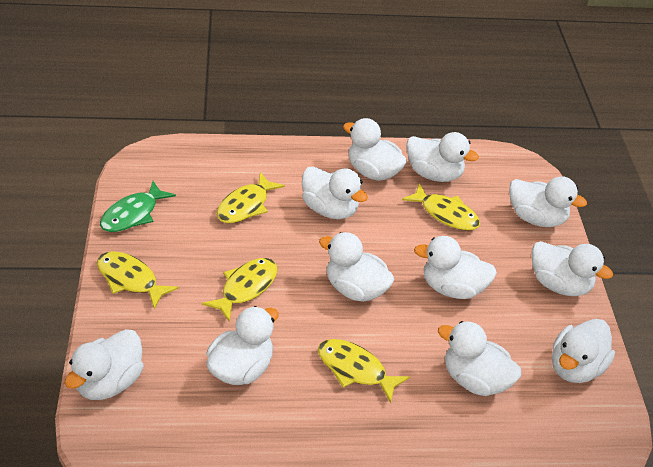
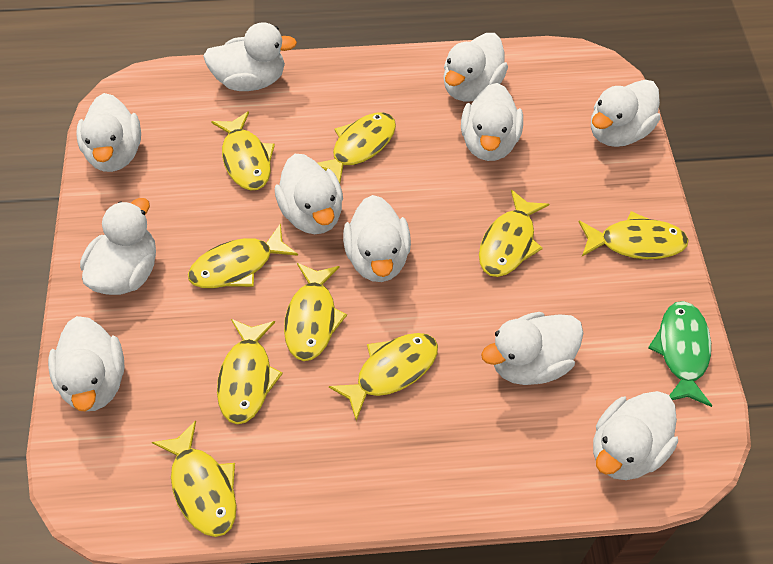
yellow fish: 5 -> 9

